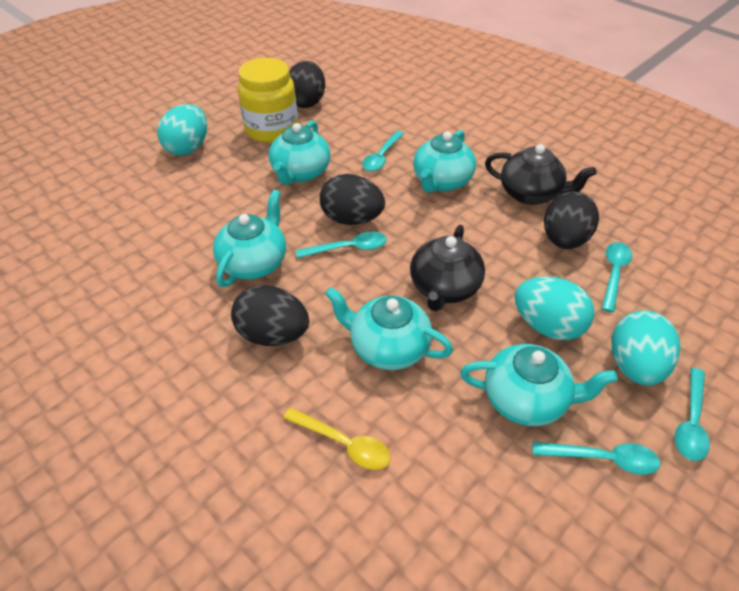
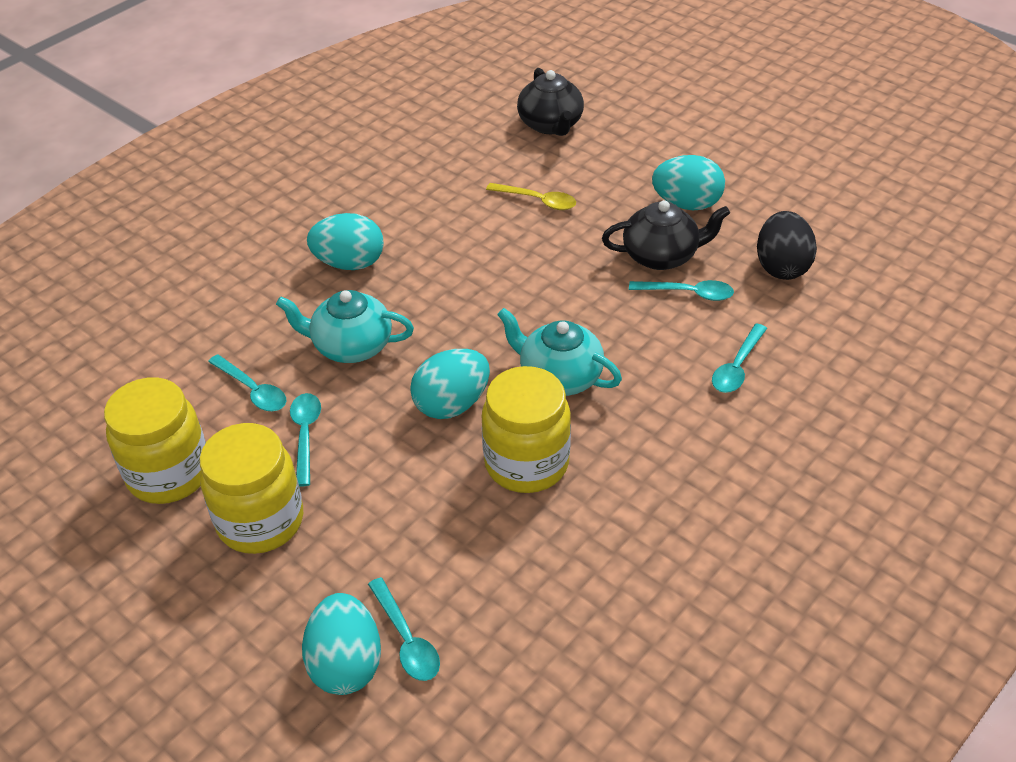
black egg: 4 -> 1
turquoise egg: 3 -> 4
turquoise teapot: 5 -> 2
yellow jar: 1 -> 3

